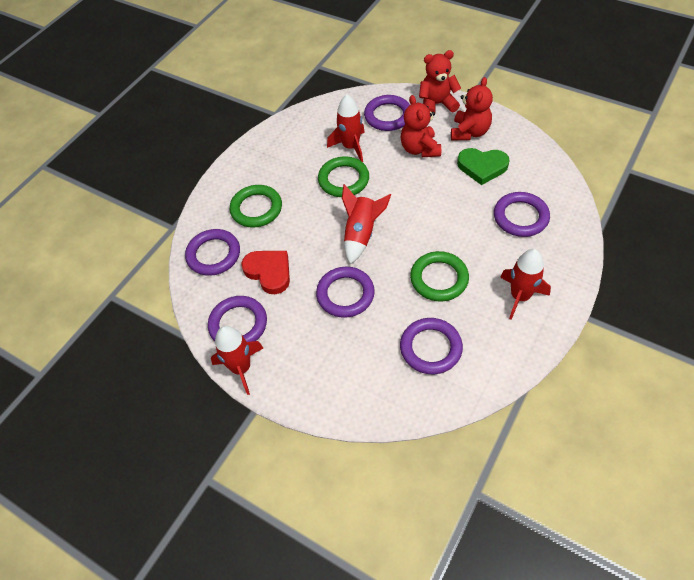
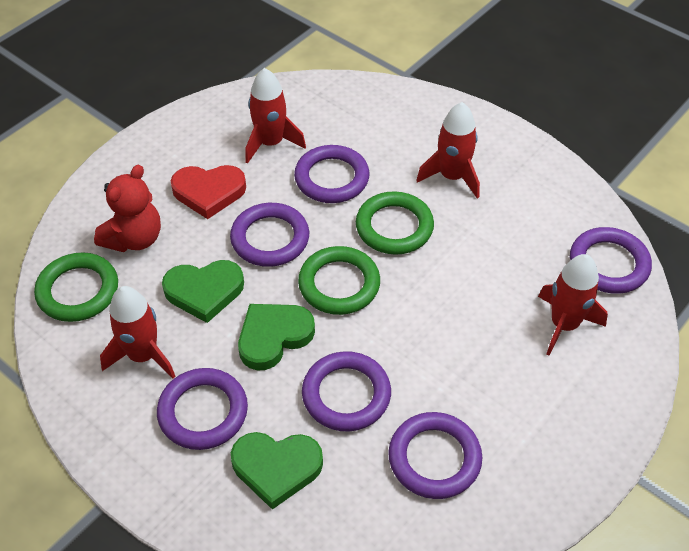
green heart: 1 -> 3
red teddy bear: 3 -> 1

